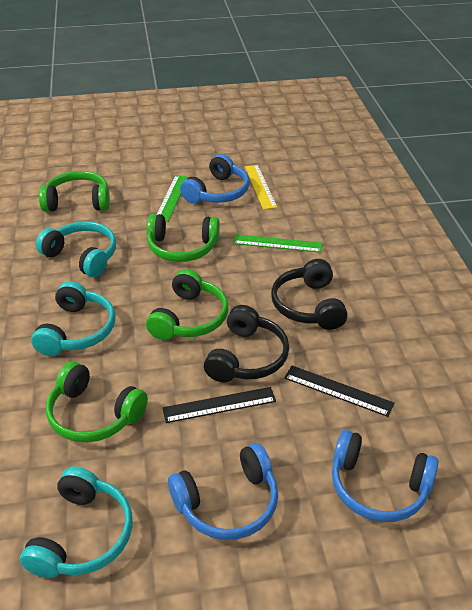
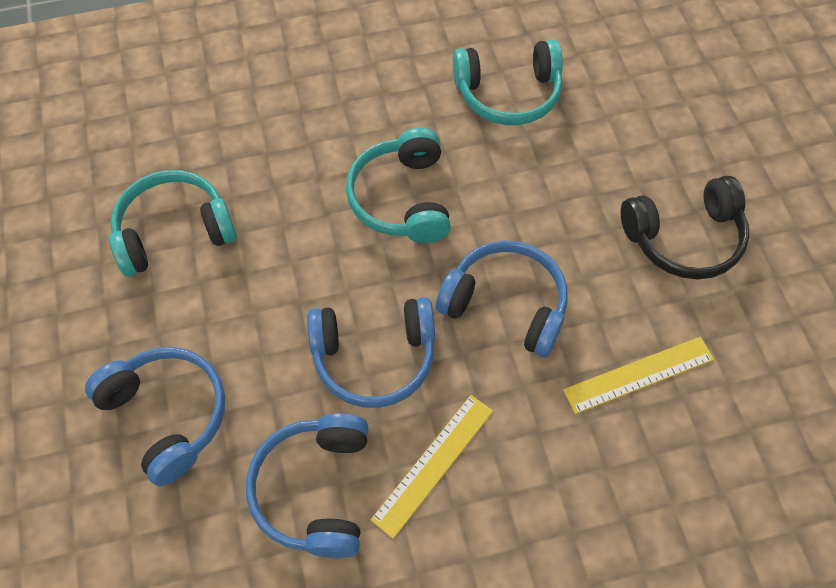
black headphones: 2 -> 1
black ruler: 2 -> 0
blue headphones: 3 -> 4
green headphones: 4 -> 0
green ruler: 2 -> 0
yellow ruler: 1 -> 2

